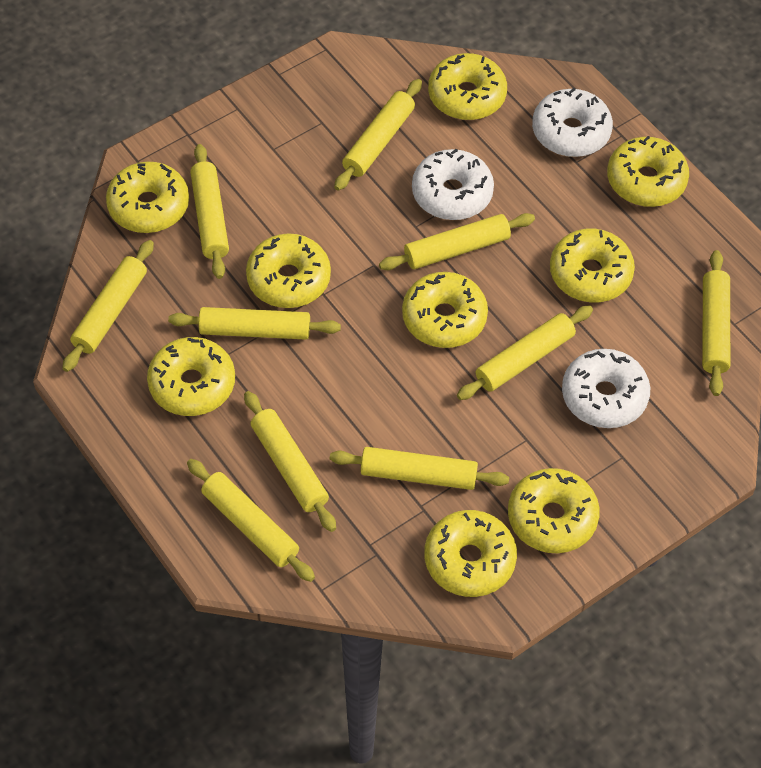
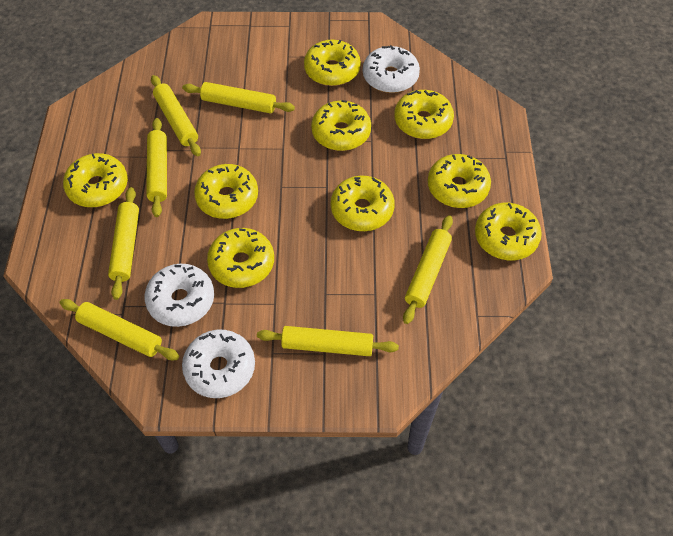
yellow rolling pin: 10 -> 7

